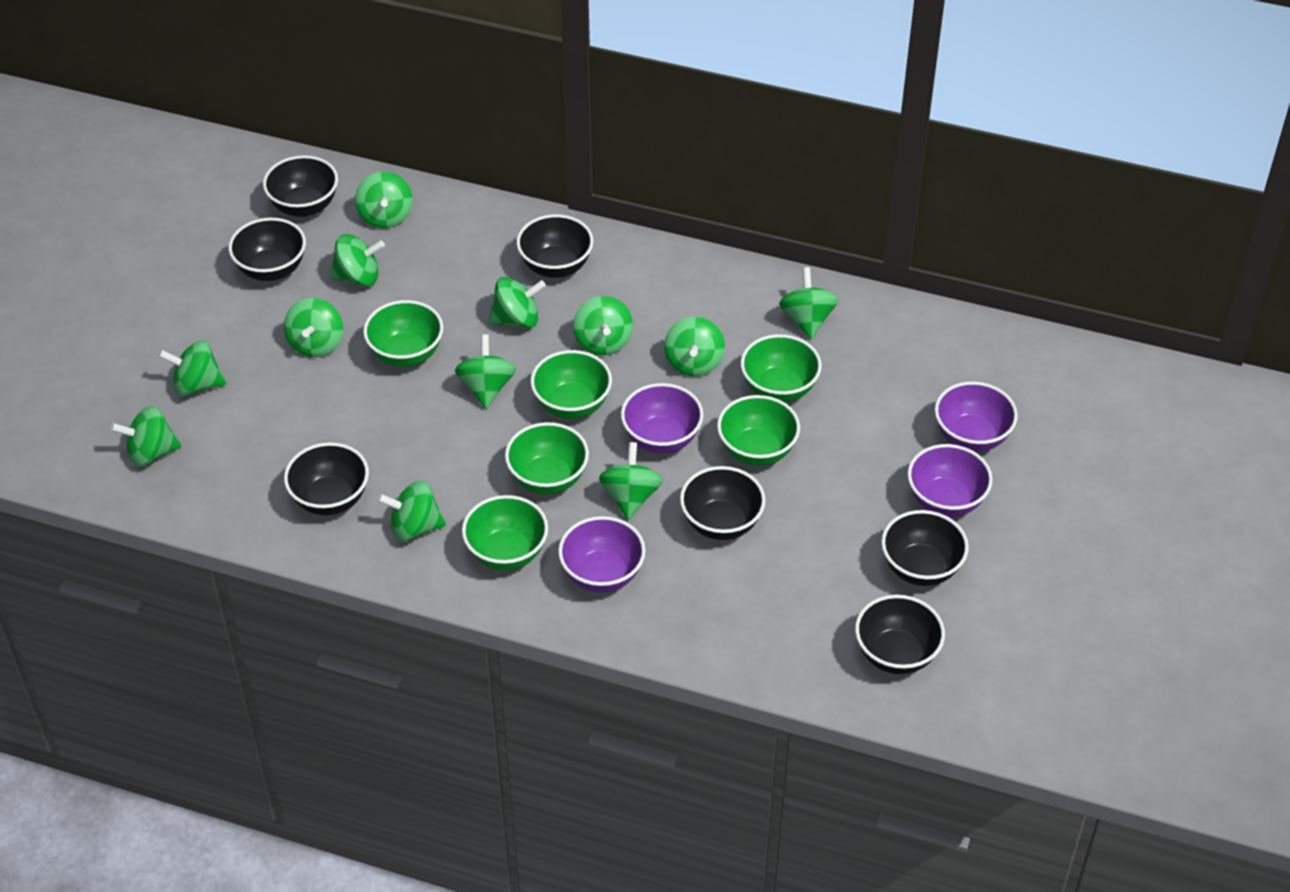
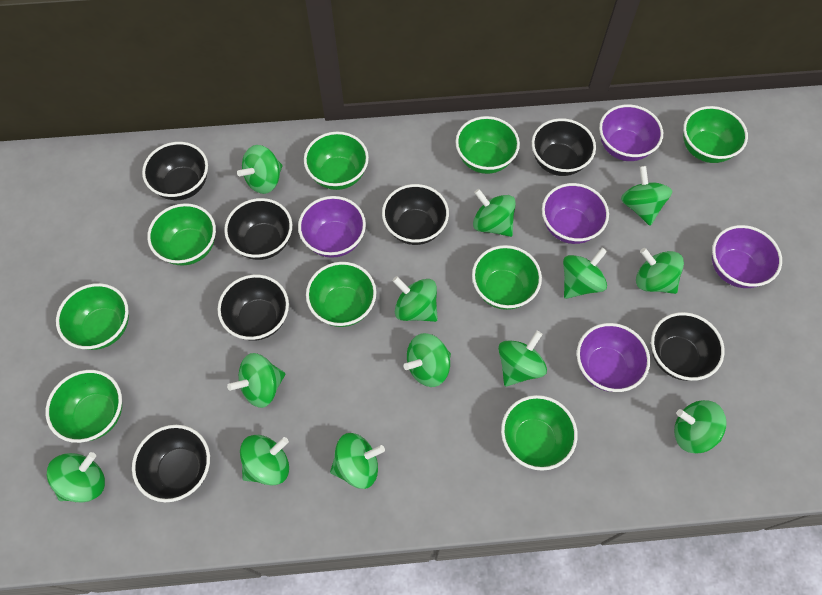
green bowl: 6 -> 9
green spinning top: 12 -> 13
purple bowl: 4 -> 5

